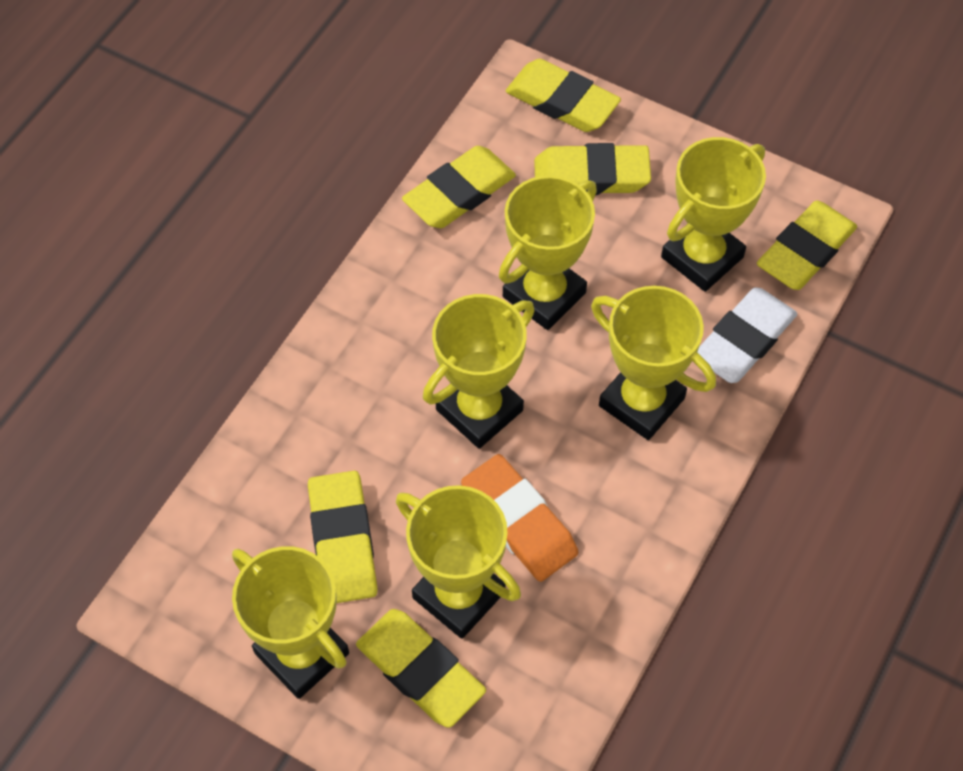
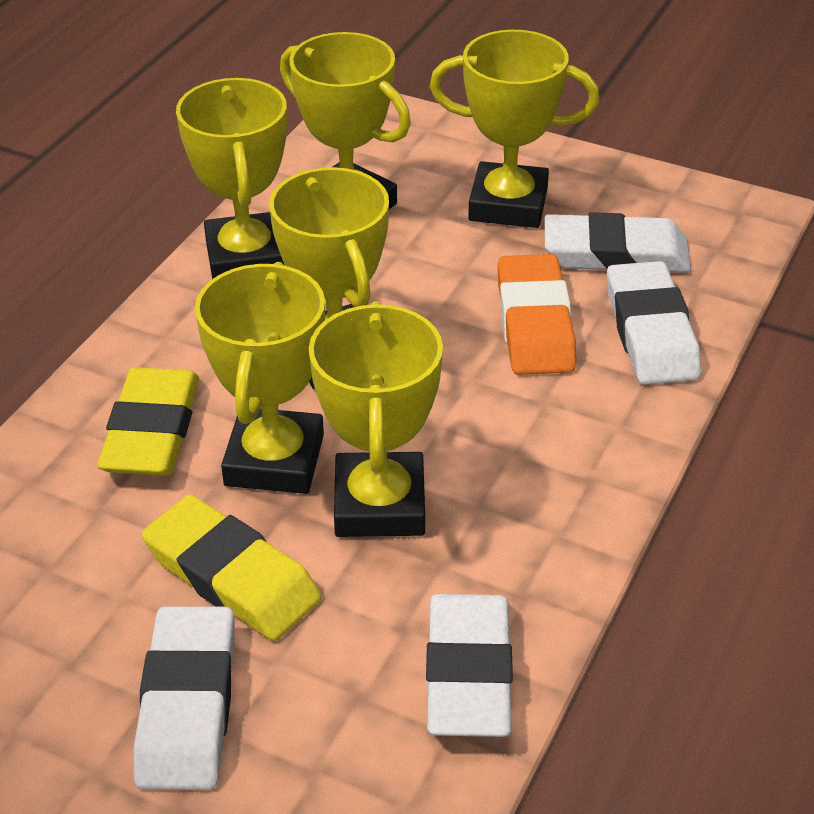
white eraser: 1 -> 4
yellow eraser: 6 -> 2

